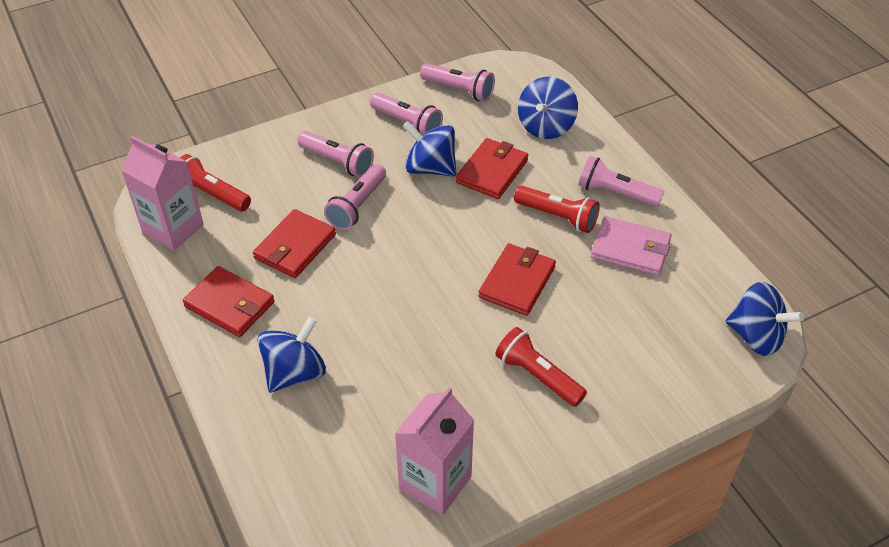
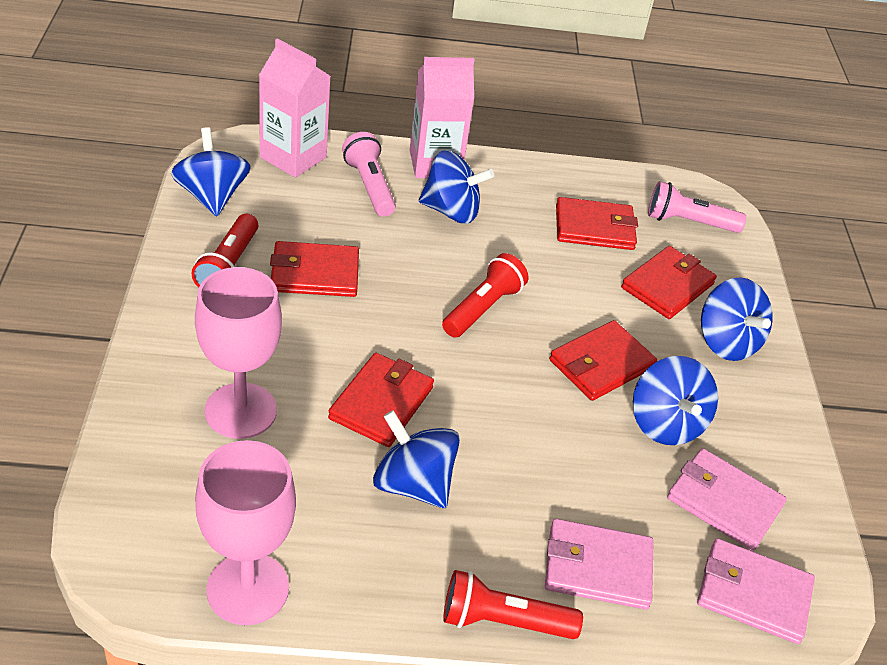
blue spinning top: 4 -> 5
pink flashlight: 5 -> 2
pink goblet: 0 -> 2
pink wallet: 1 -> 3
red wallet: 4 -> 5

